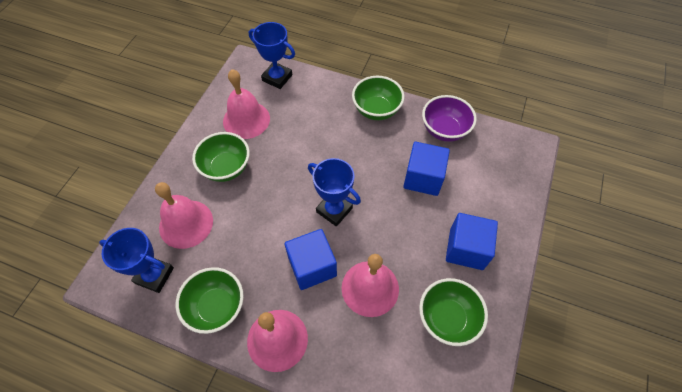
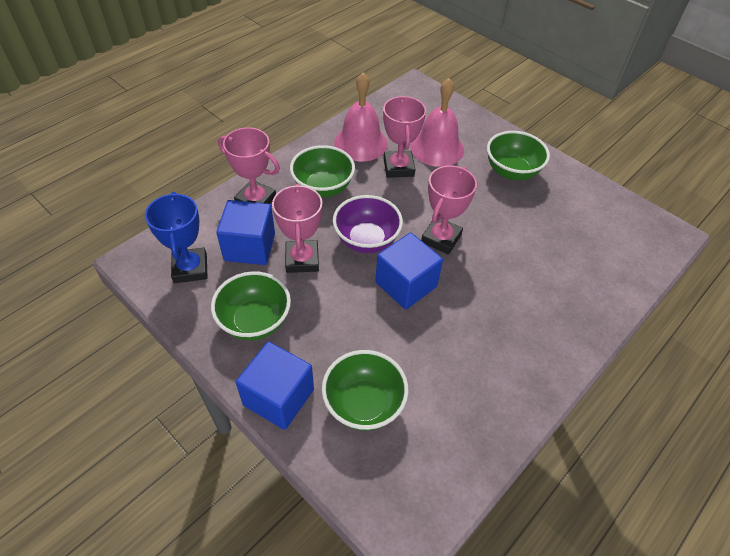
blue trophy: 3 -> 1
pink bell: 4 -> 2
pink trophy: 0 -> 4

